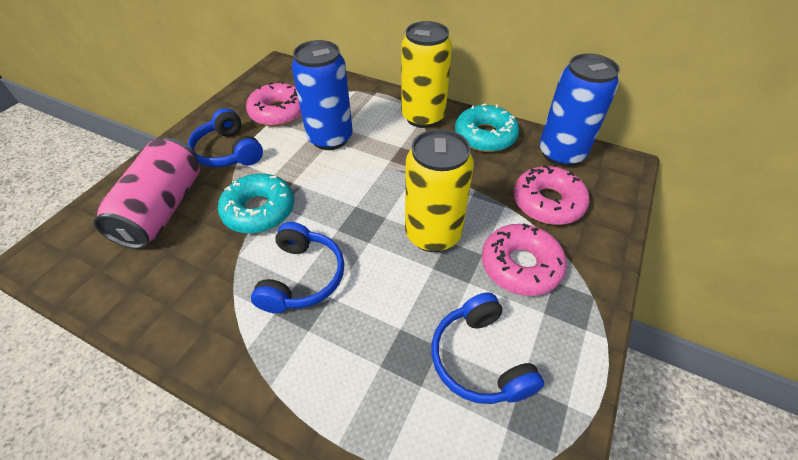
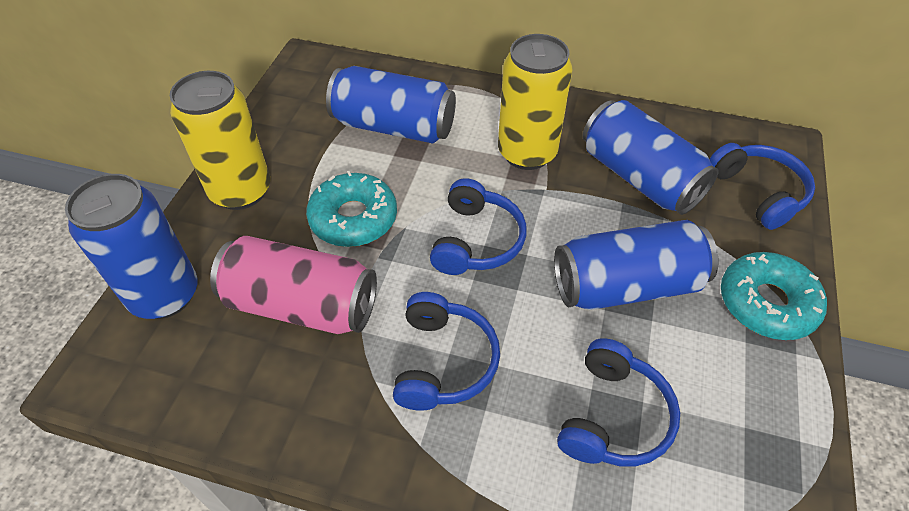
blue can: 2 -> 4
blue headphones: 3 -> 4
pink donut: 3 -> 0

